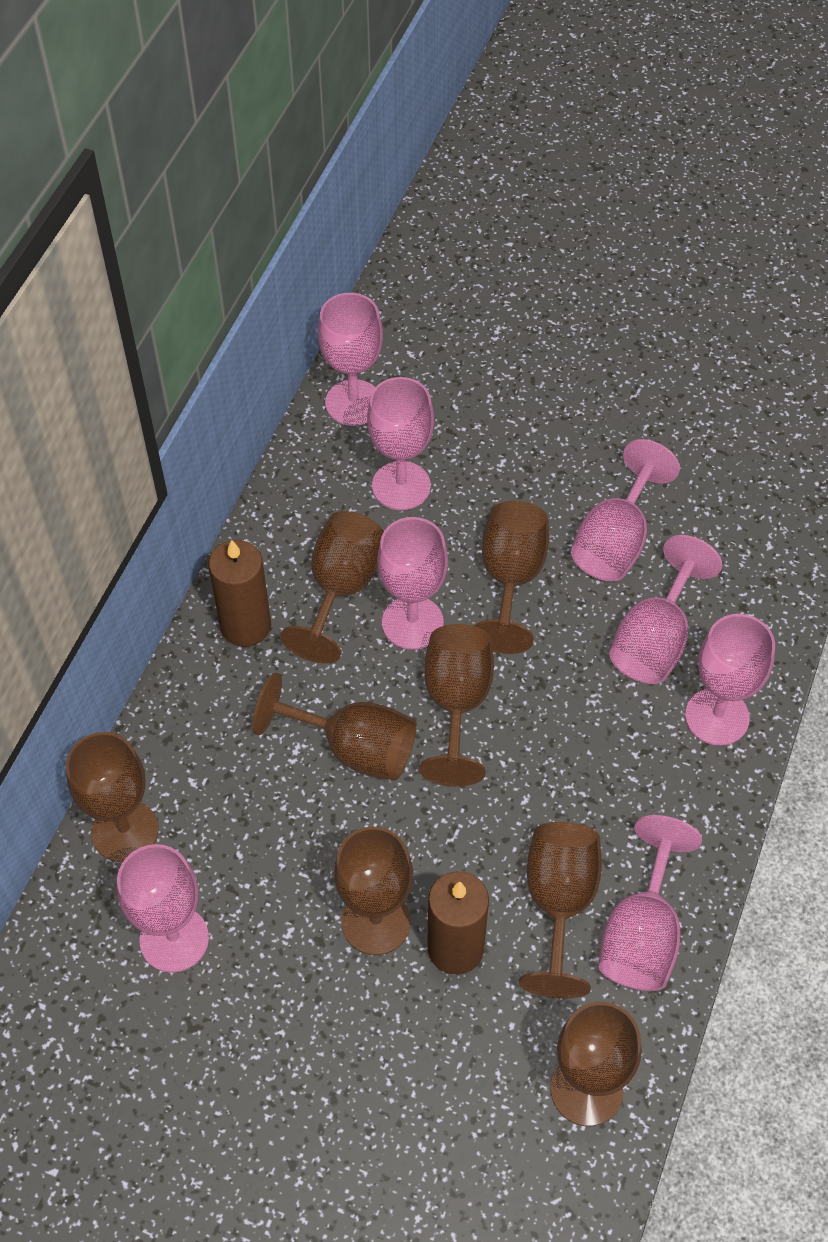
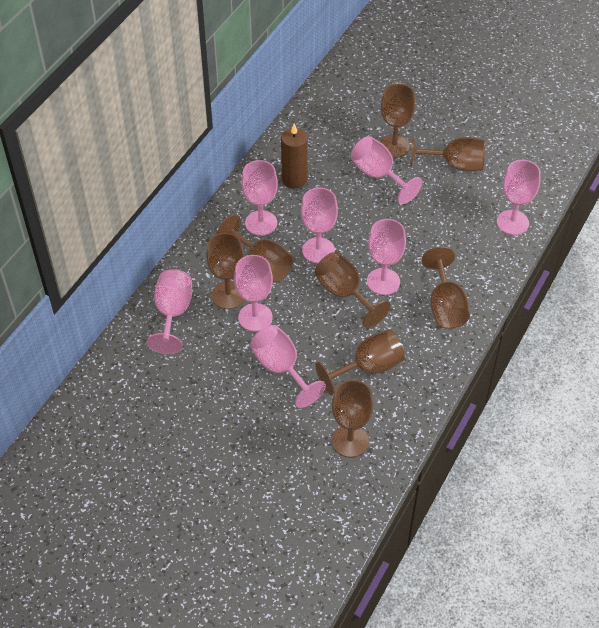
brown candle: 2 -> 1

